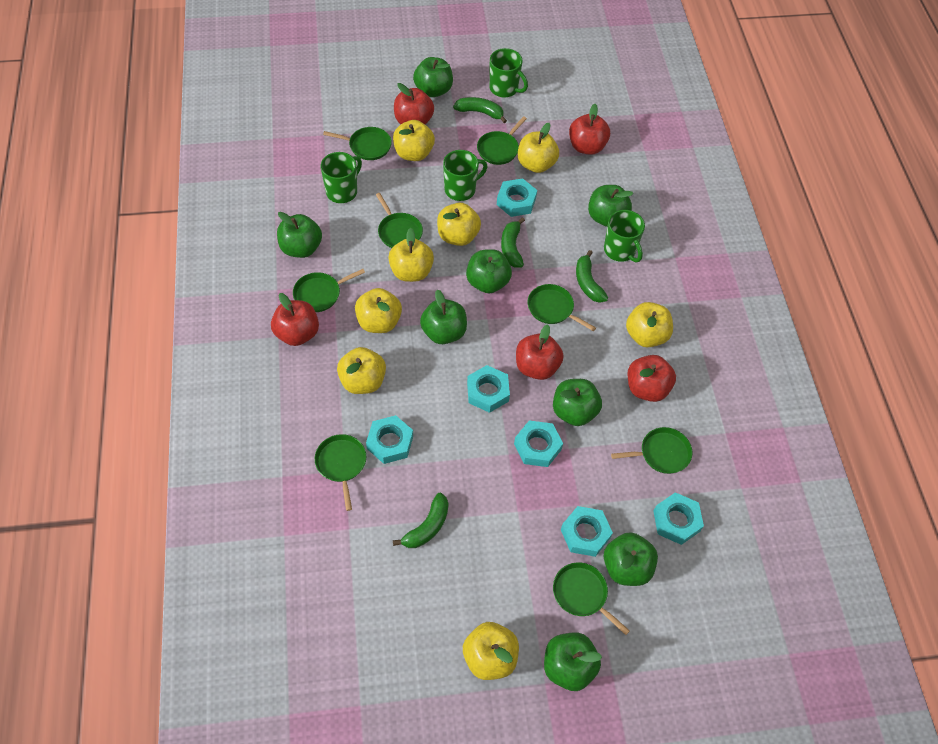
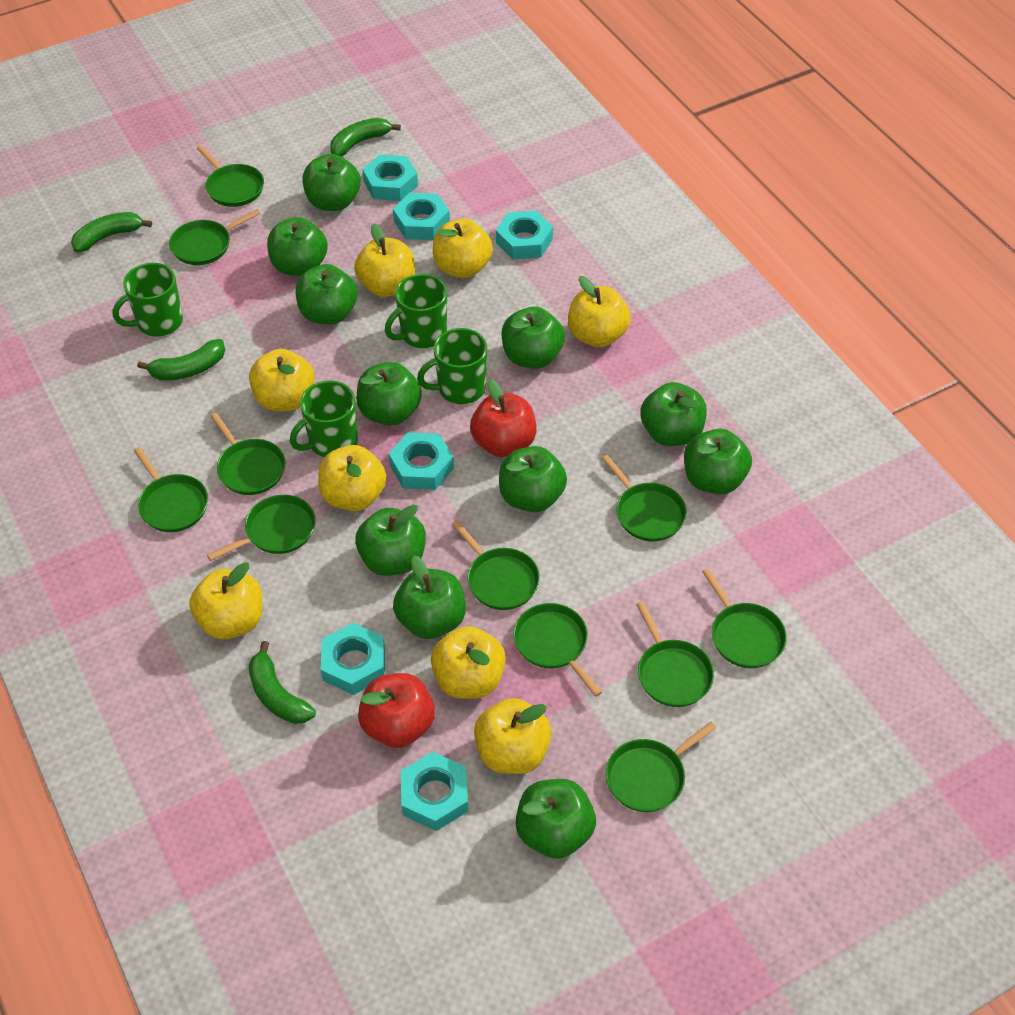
green apple: 8 -> 11
green pan: 8 -> 11
red apple: 5 -> 2

